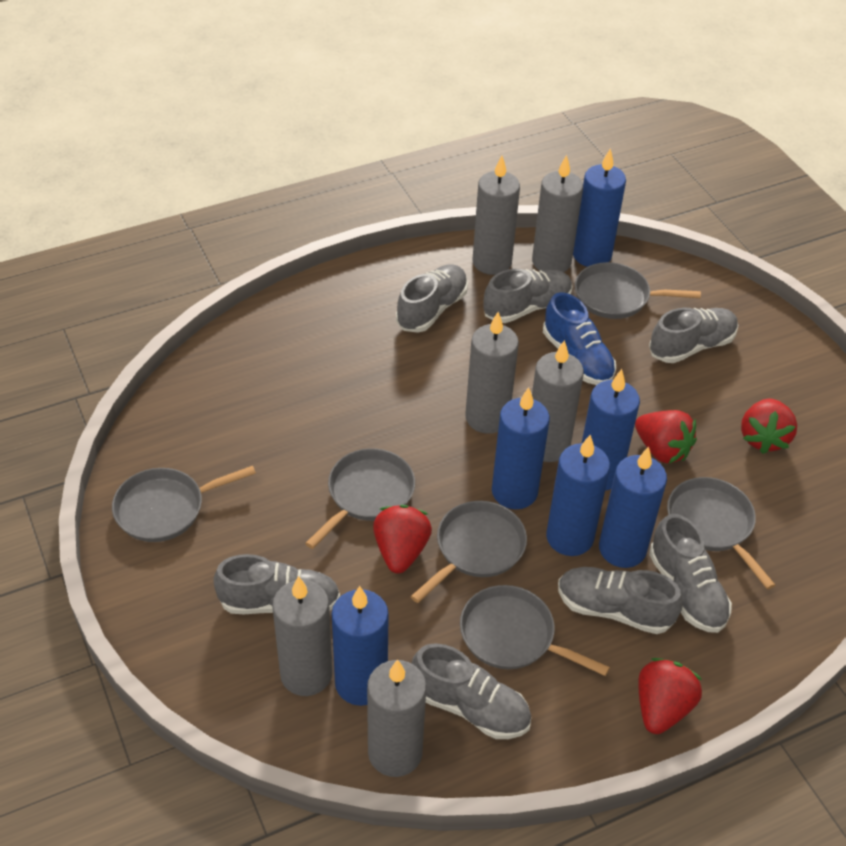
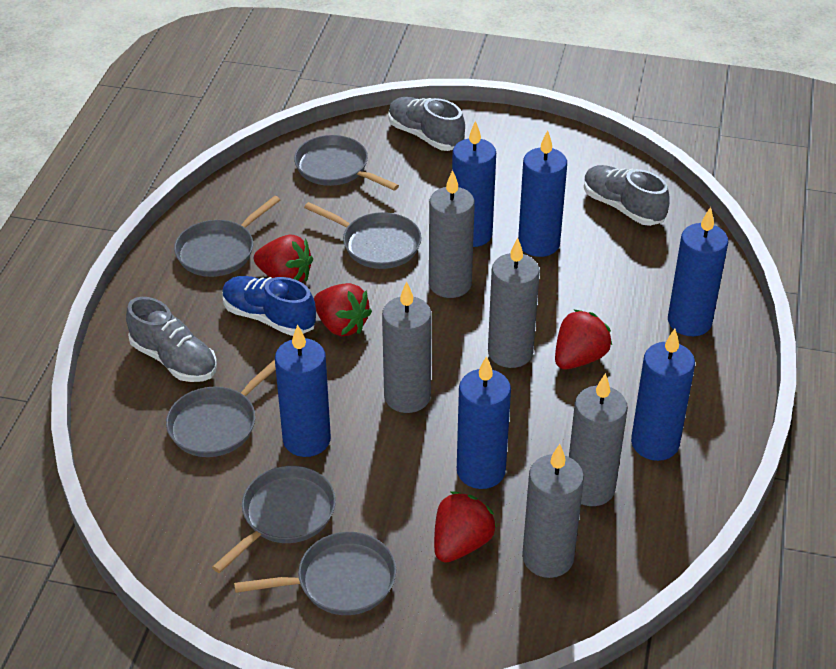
grey candle: 6 -> 5
grey shoe: 7 -> 3

